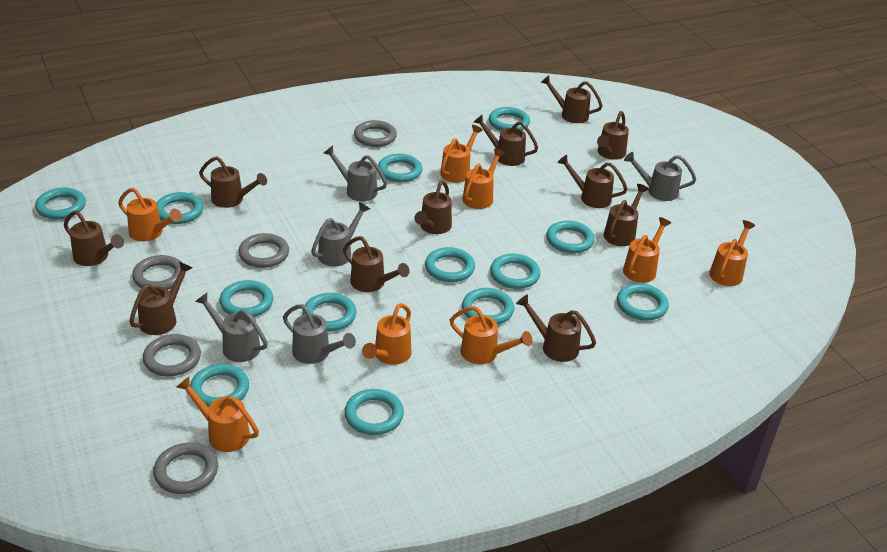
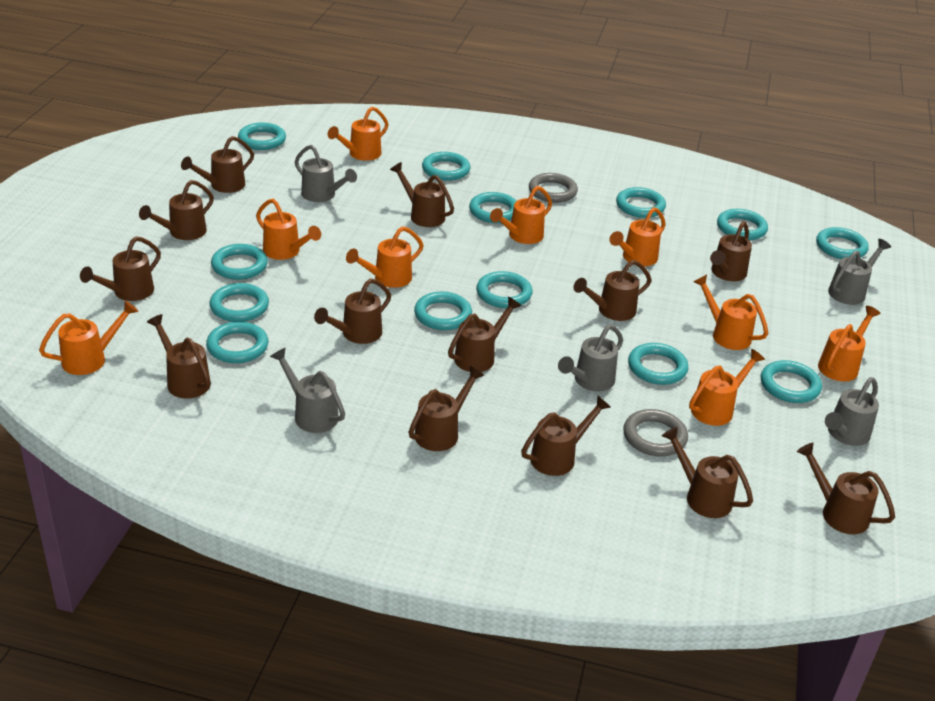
brown watering can: 11 -> 13
grey ring: 5 -> 2
orange watering can: 8 -> 9

